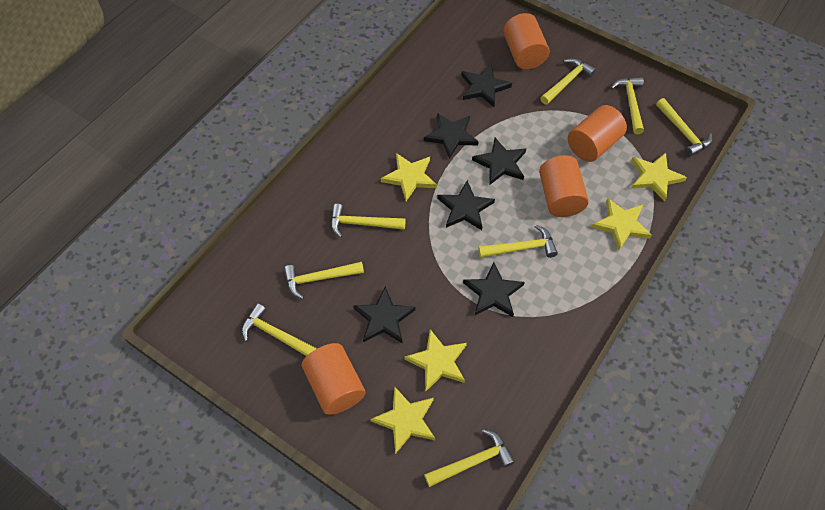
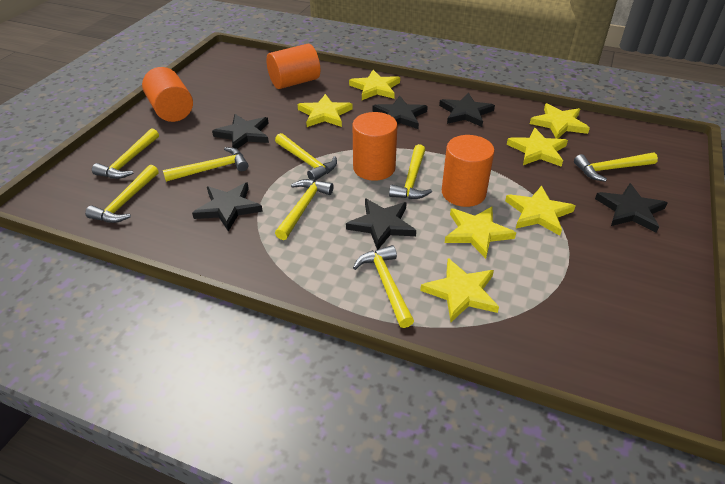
yellow star: 5 -> 7

